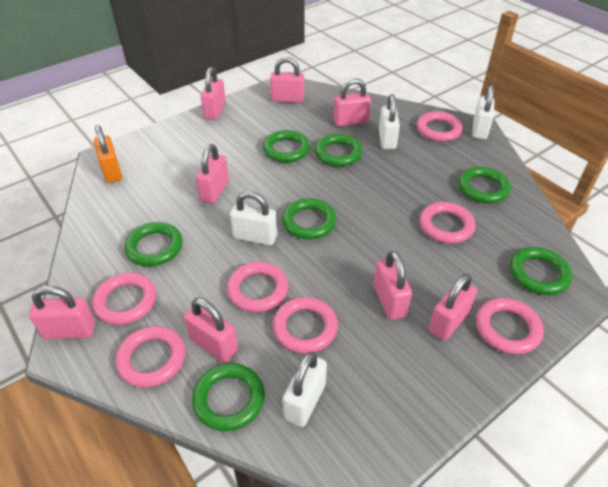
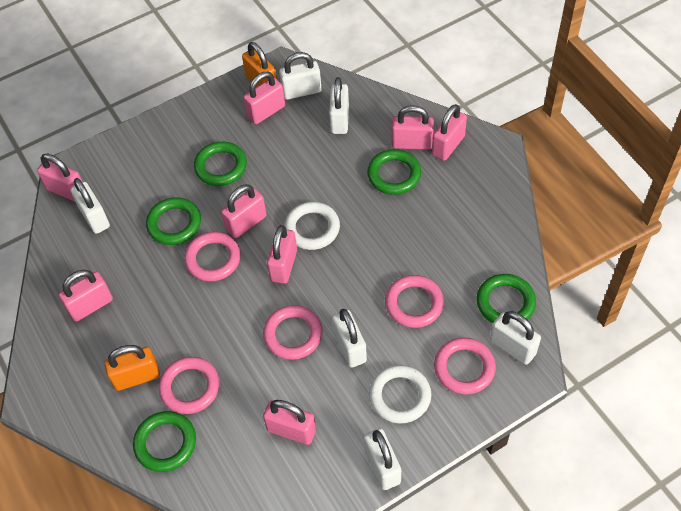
green ring: 7 -> 5
orange padlock: 1 -> 2
pink ring: 7 -> 5
white padlock: 4 -> 6
white ring: 0 -> 2

